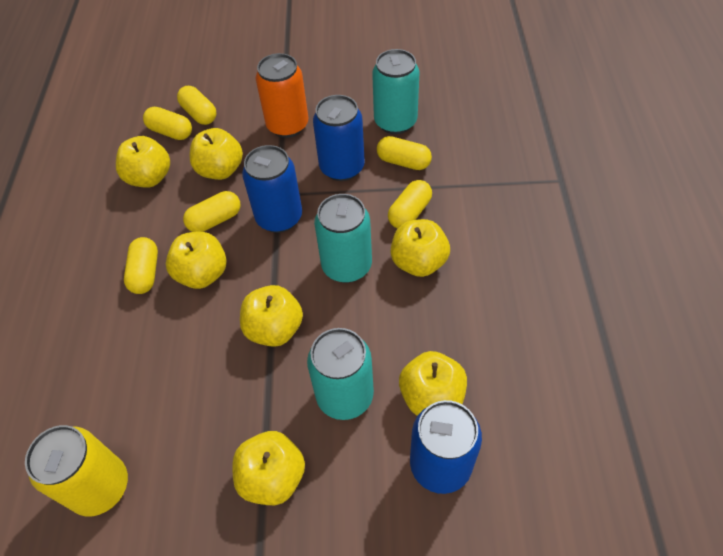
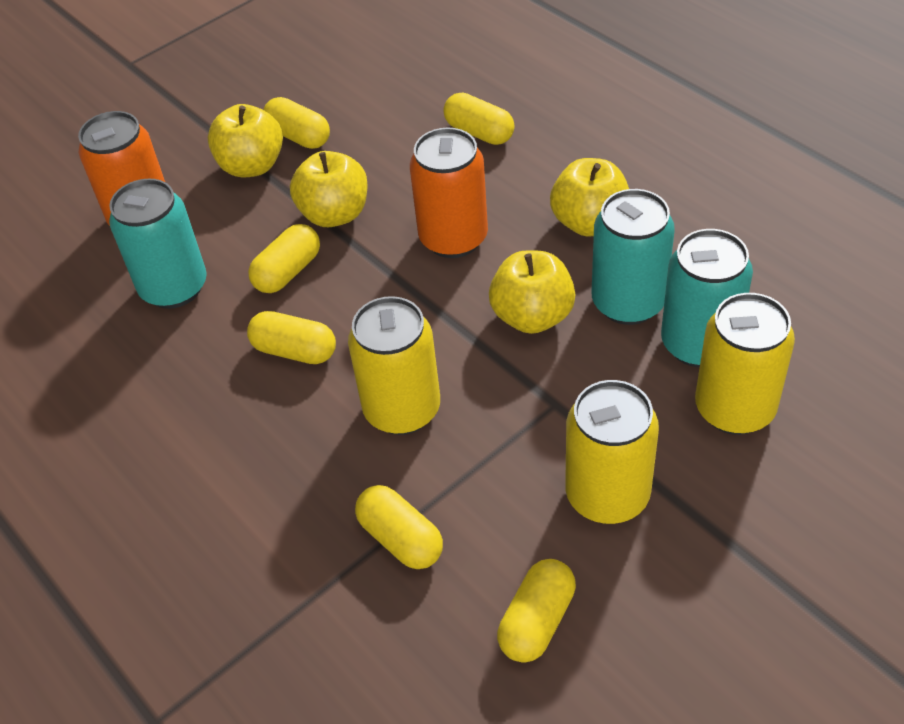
blue can: 3 -> 0
orange can: 1 -> 2
yellow apple: 7 -> 4
yellow can: 1 -> 3

